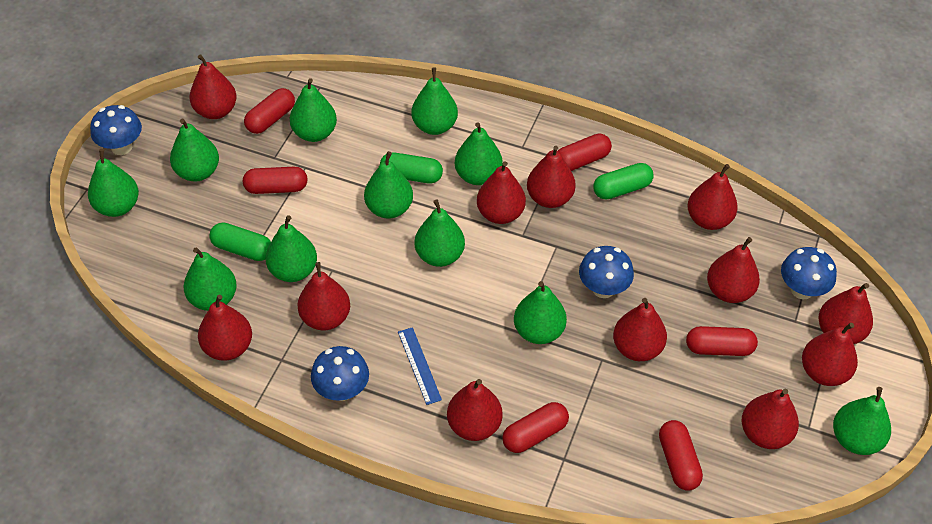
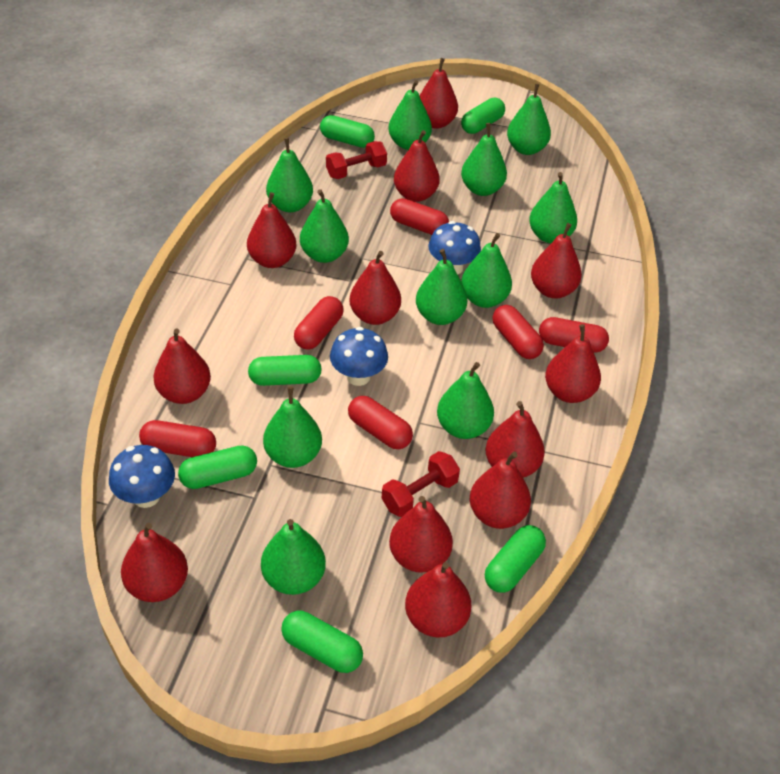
blue mushroom: 4 -> 3
blue ruler: 1 -> 0
green capsule: 3 -> 6
red dumbbell: 0 -> 2

